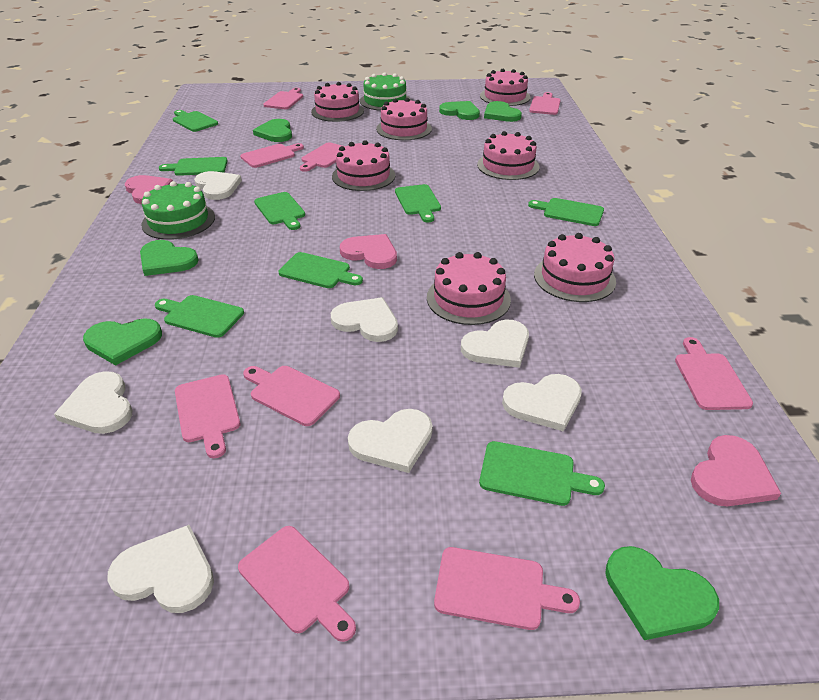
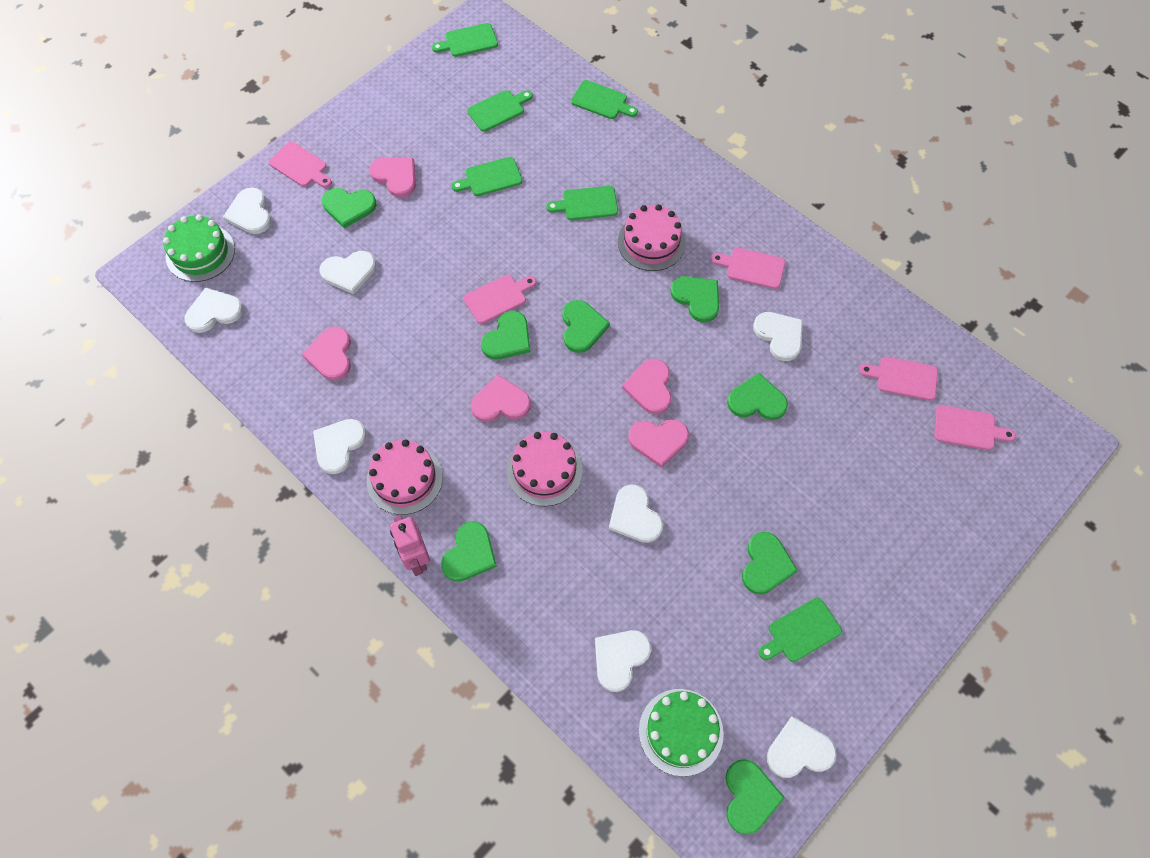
green cutting board: 8 -> 6
green heart: 6 -> 8
pink cake: 7 -> 3
pink cutting board: 9 -> 5
pink heart: 3 -> 5
pink robot: 0 -> 1
white heart: 7 -> 8

